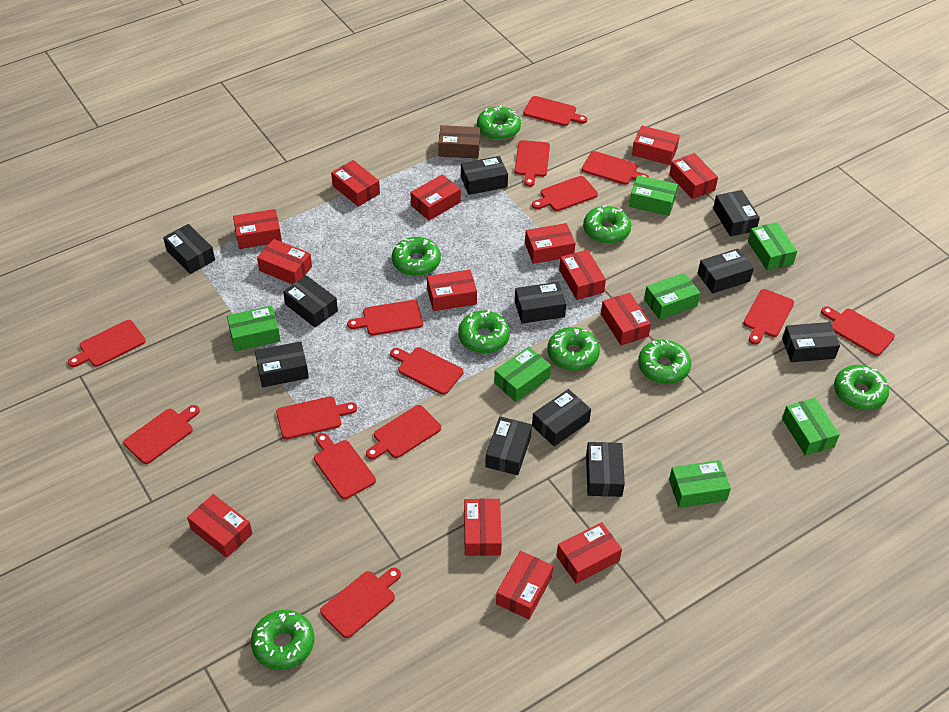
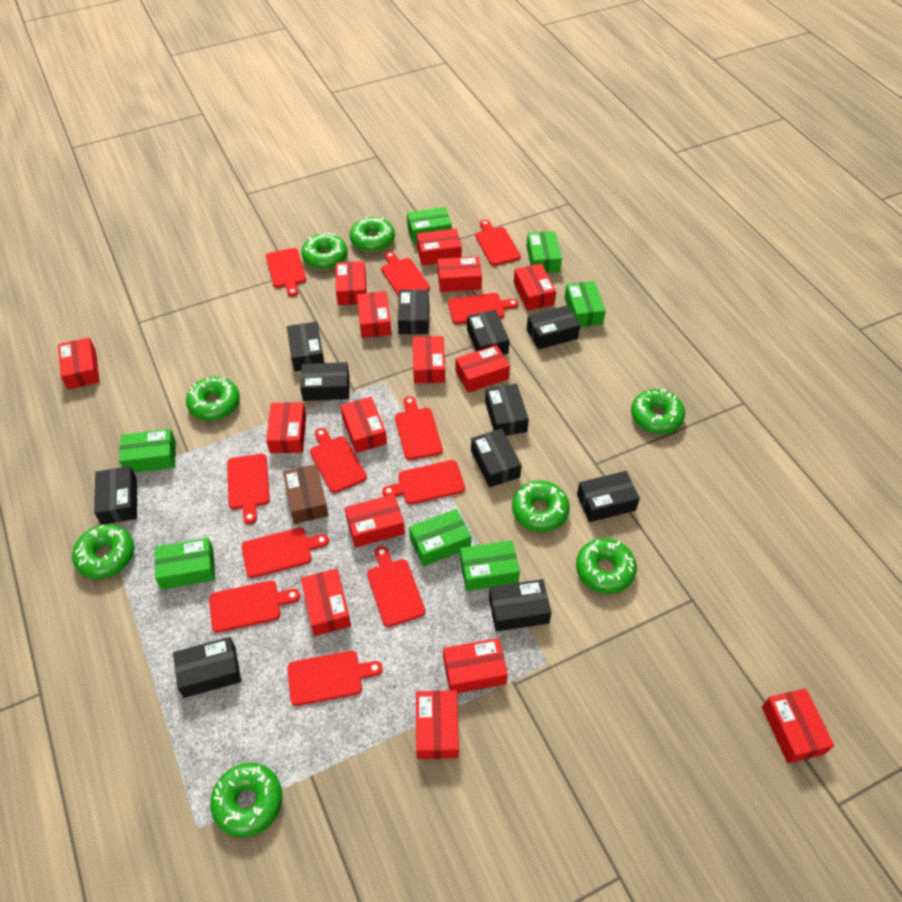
red box: 14 -> 15
red cutting board: 14 -> 12

